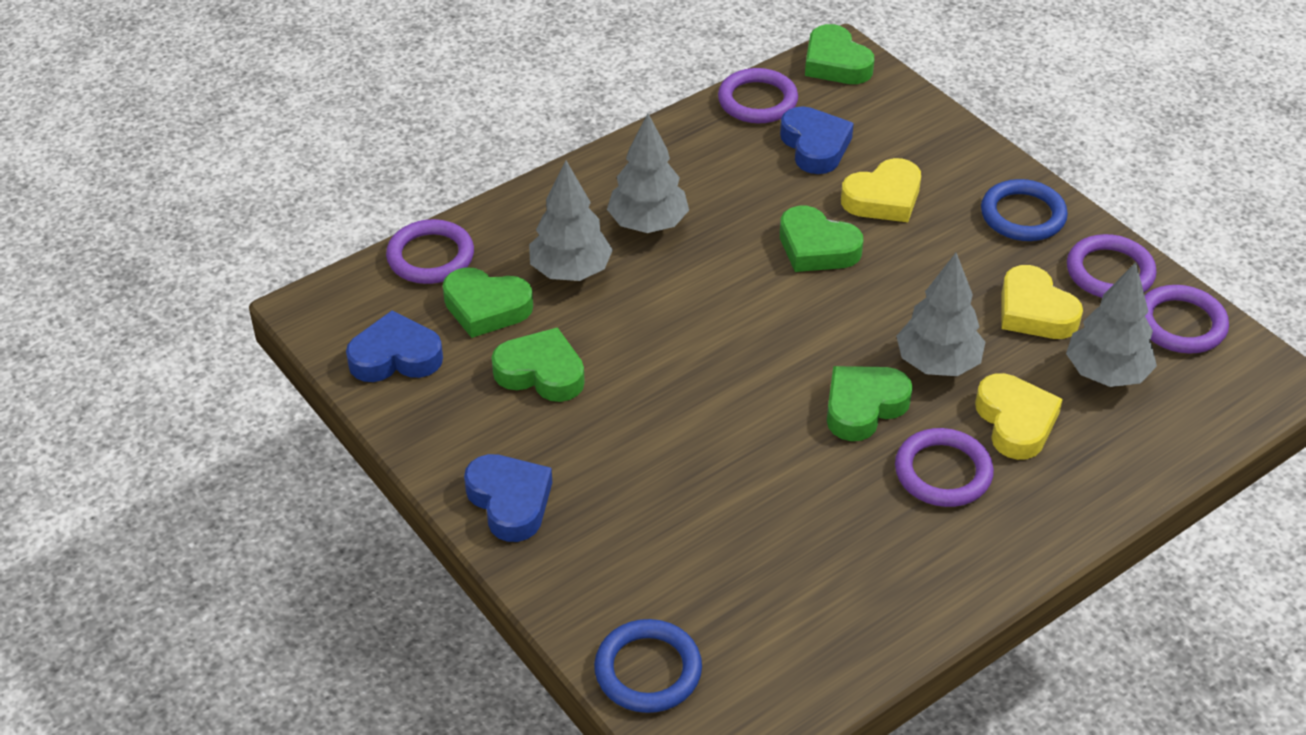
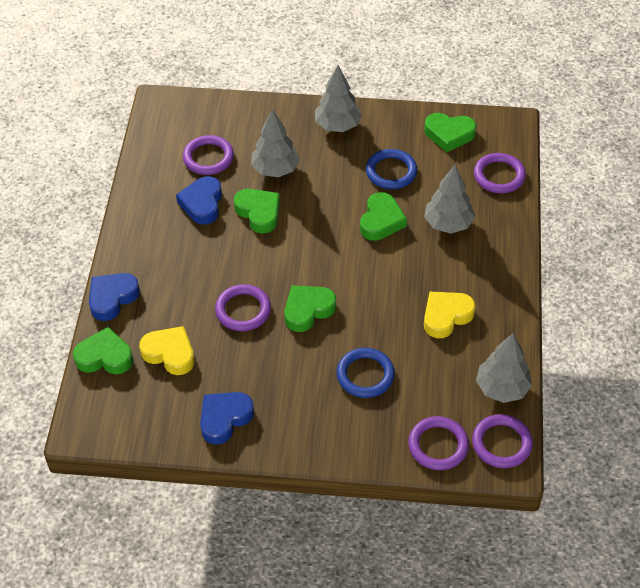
yellow heart: 3 -> 2

